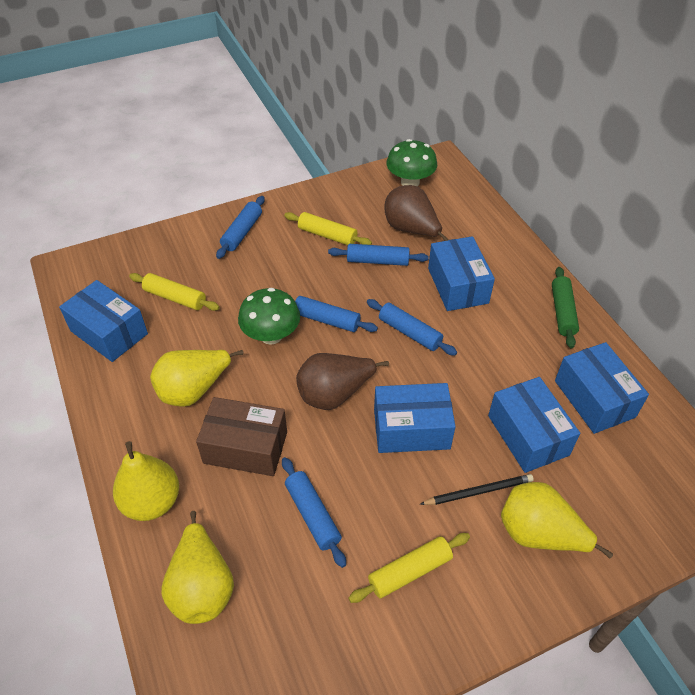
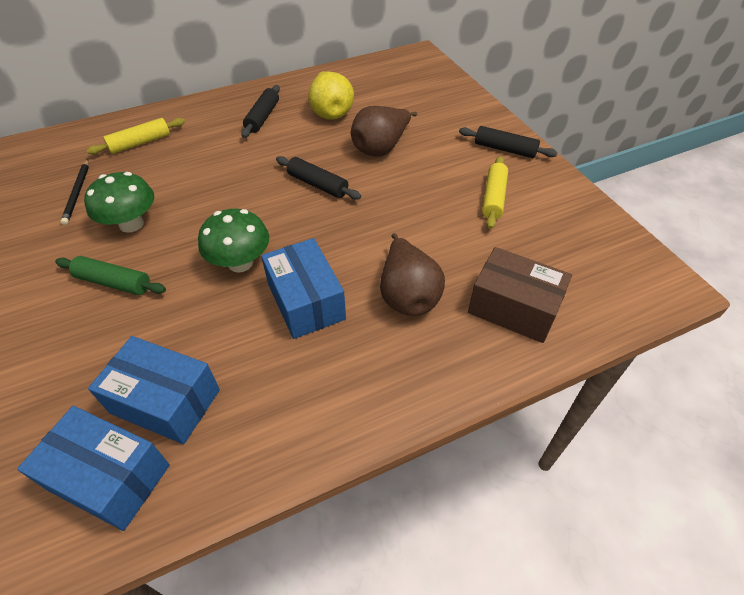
black rolling pin: 0 -> 3
blue box: 5 -> 3
blue rolling pin: 5 -> 0
yellow pear: 4 -> 1
yellow rolling pin: 3 -> 2

